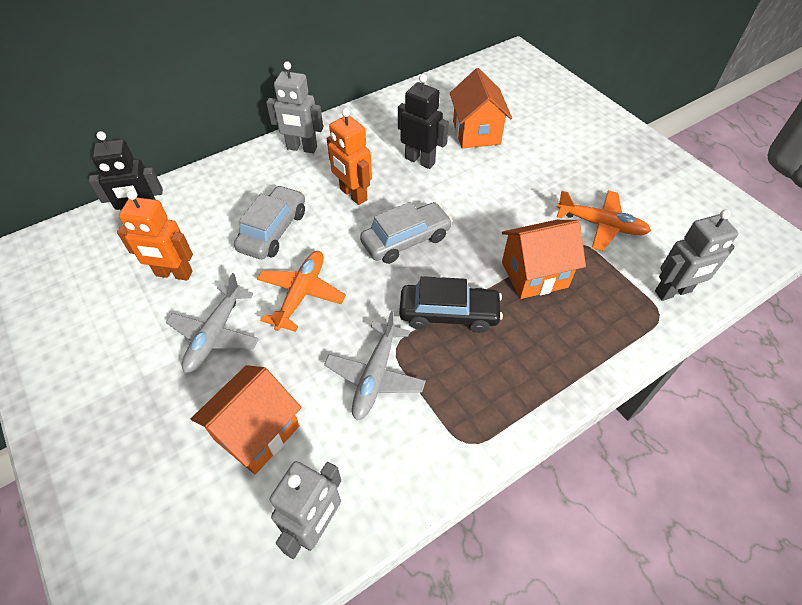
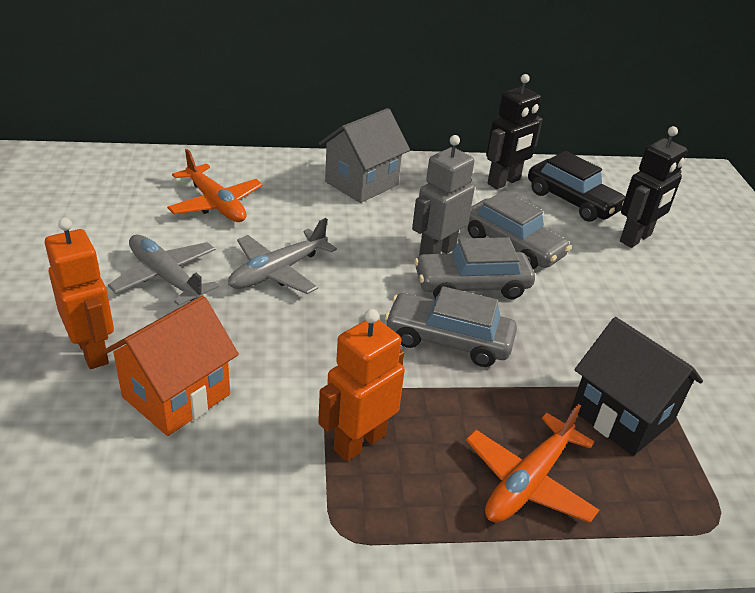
black house: 0 -> 1
grey car: 2 -> 3
grey house: 0 -> 1
grey robot: 3 -> 1
orange house: 3 -> 1

